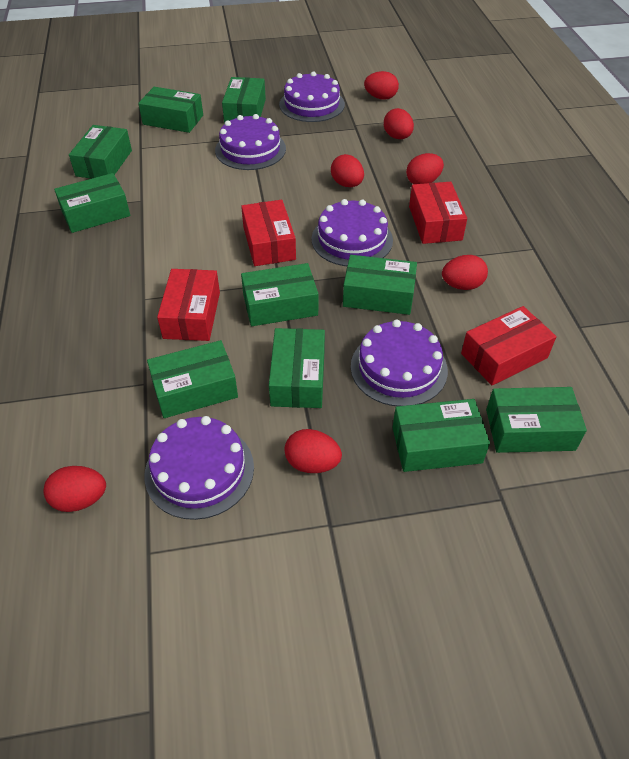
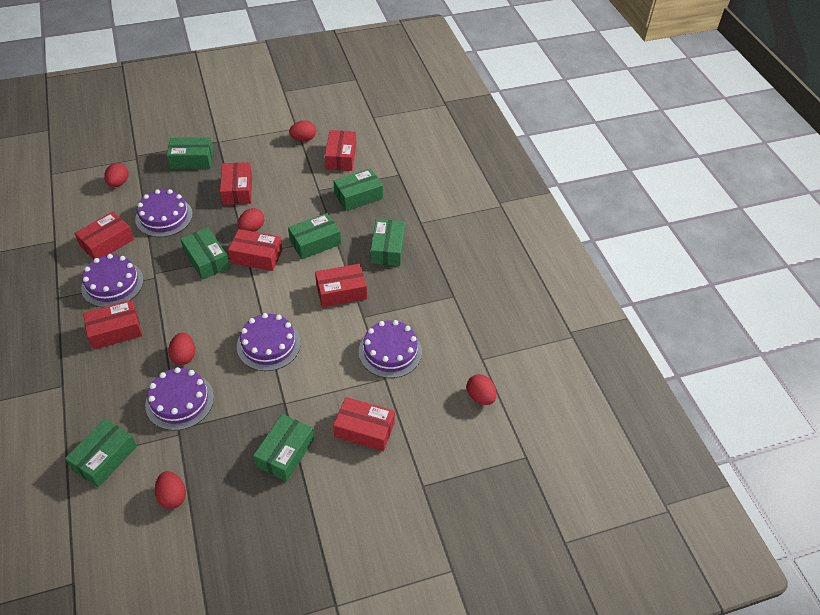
green box: 10 -> 7
red box: 4 -> 7
red egg: 7 -> 6

